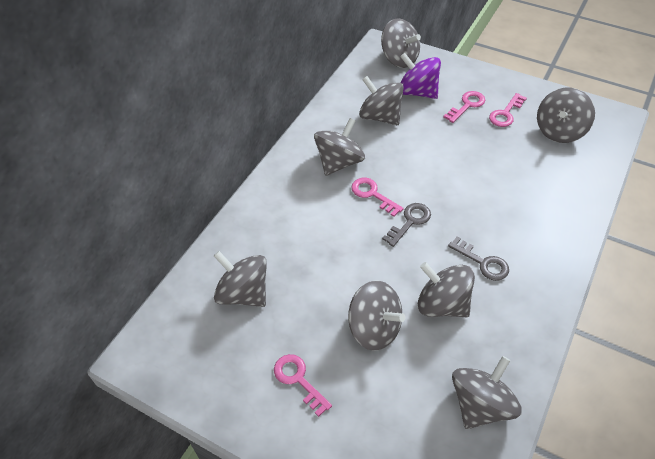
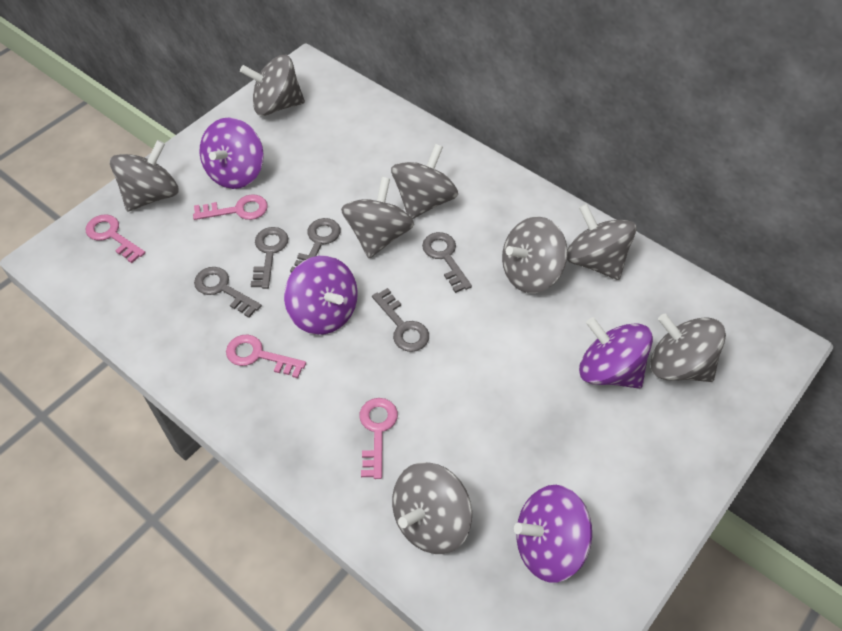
grey key: 2 -> 5
purple spinning top: 1 -> 4

